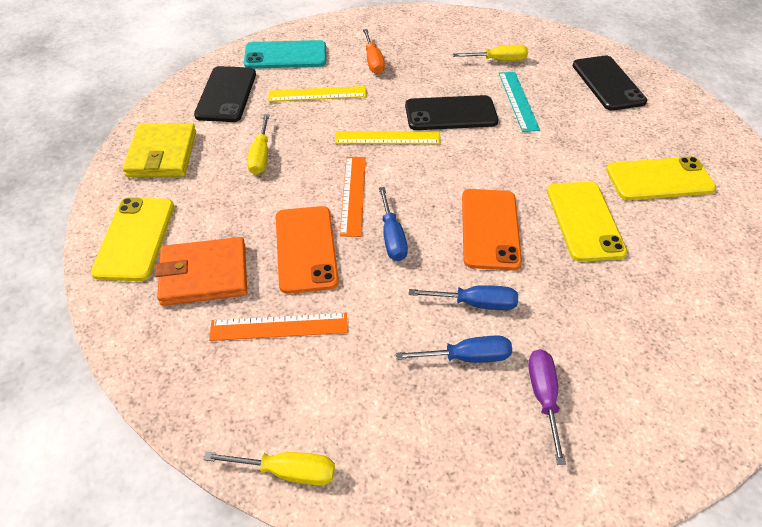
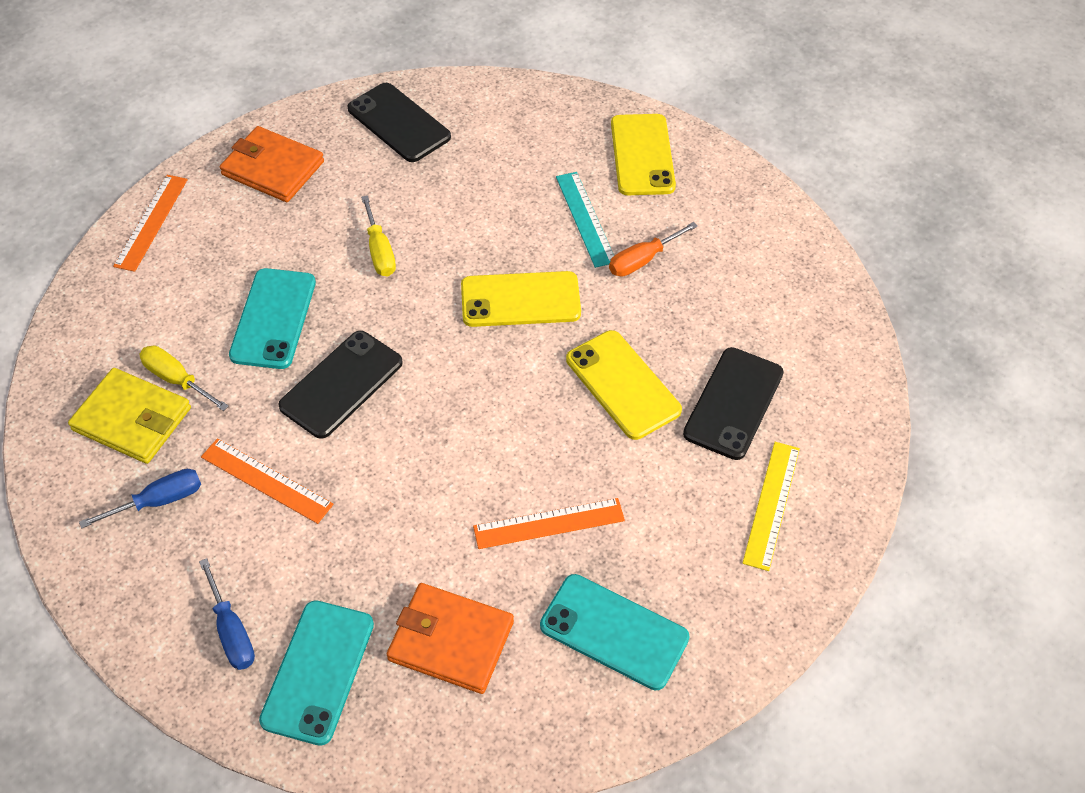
blue screwdriver: 3 -> 2
orange phone: 2 -> 0
orange ruler: 2 -> 3
orange wallet: 1 -> 2
purple screwdriver: 1 -> 0
turquoise phone: 1 -> 3
yellow ruler: 2 -> 1
yellow screwdriver: 3 -> 2

